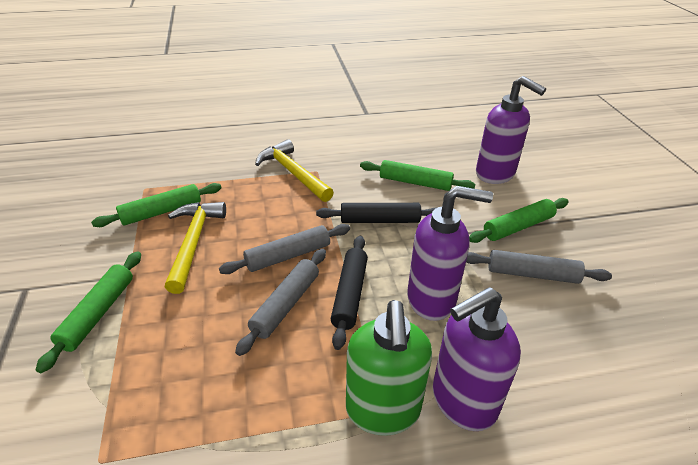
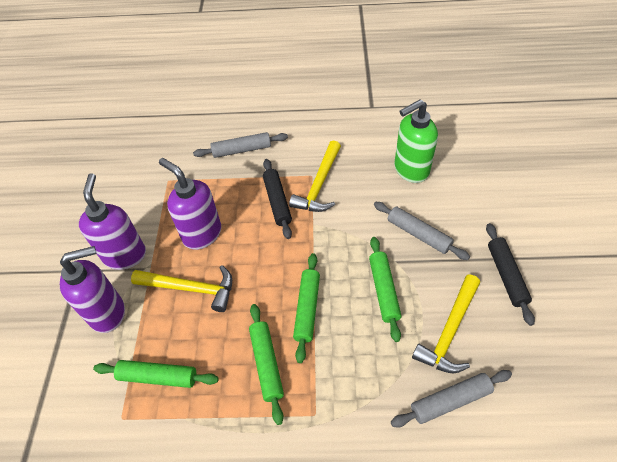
yellow hammer: 2 -> 3

